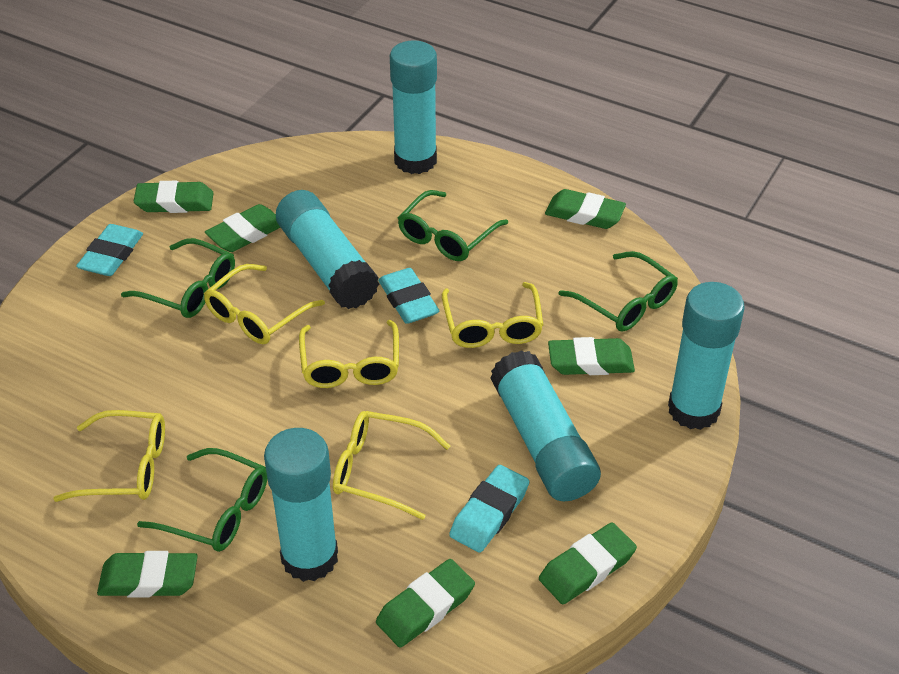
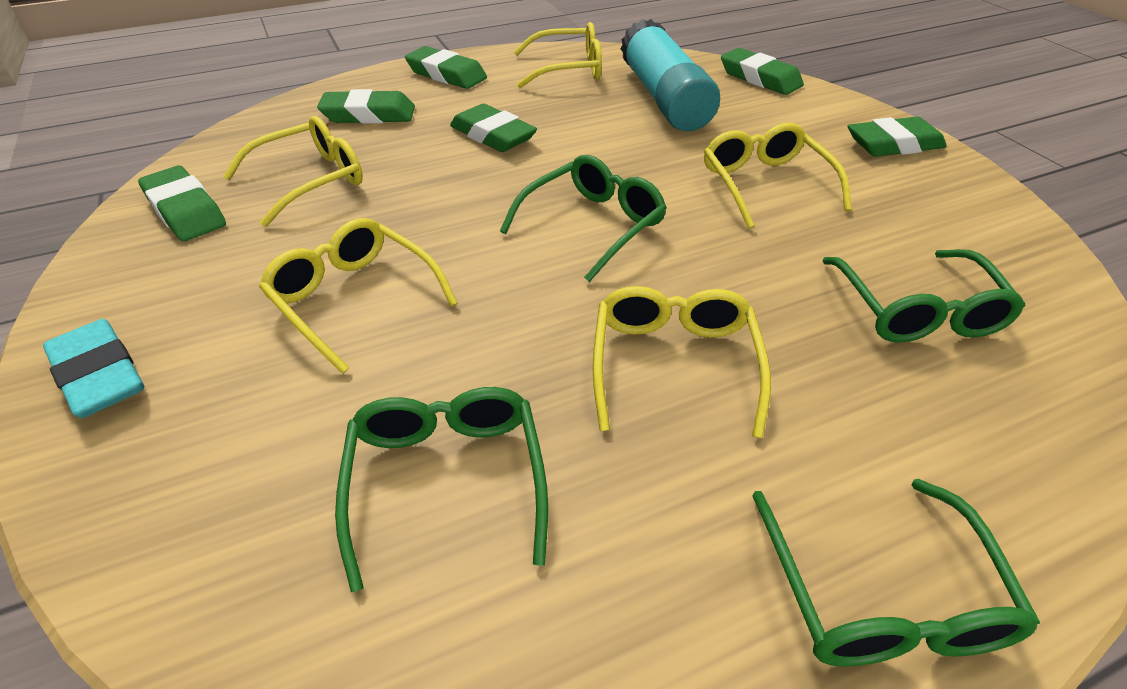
green eraser: 7 -> 6
turquoise eraser: 3 -> 1
turquoise glue stick: 5 -> 1

